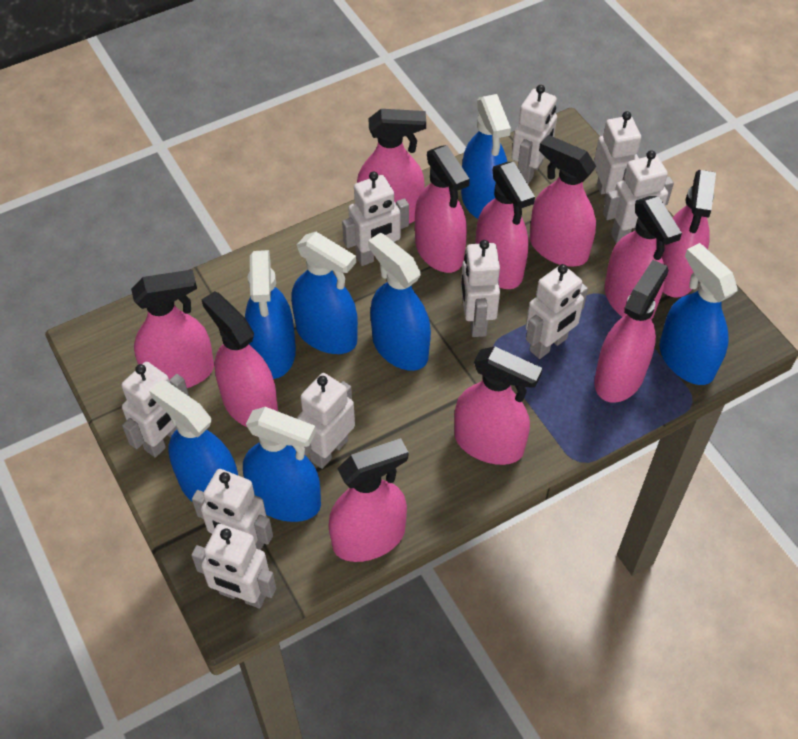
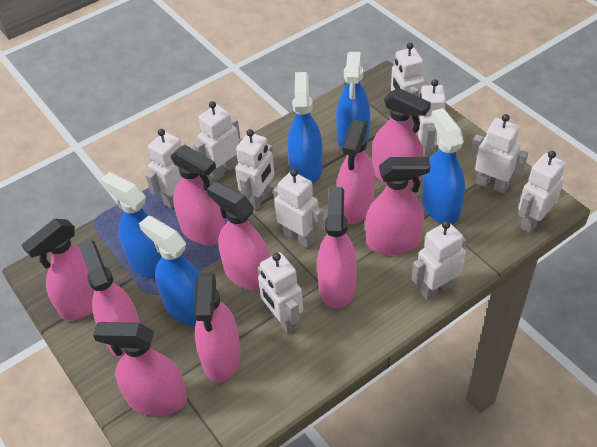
blue spray bottle: 7 -> 5
pink spray bottle: 11 -> 10

